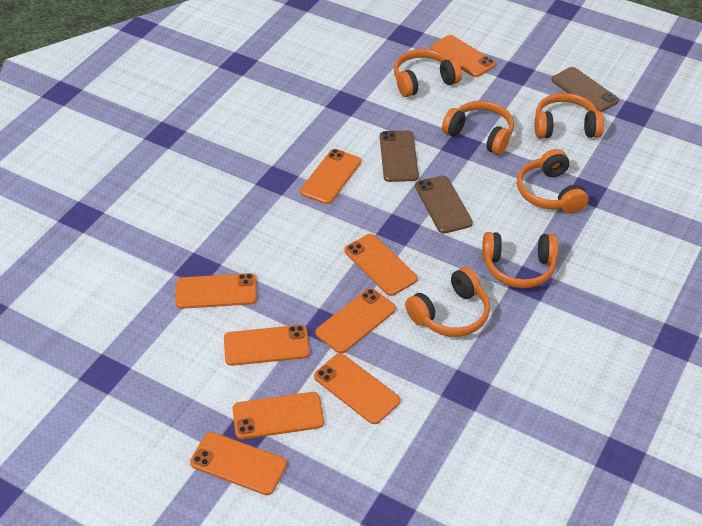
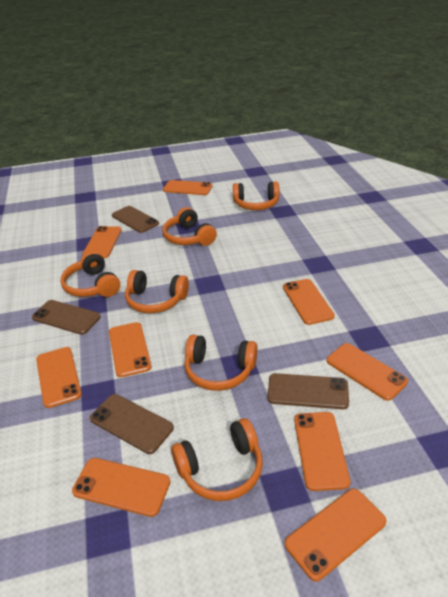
brown phone: 3 -> 4

